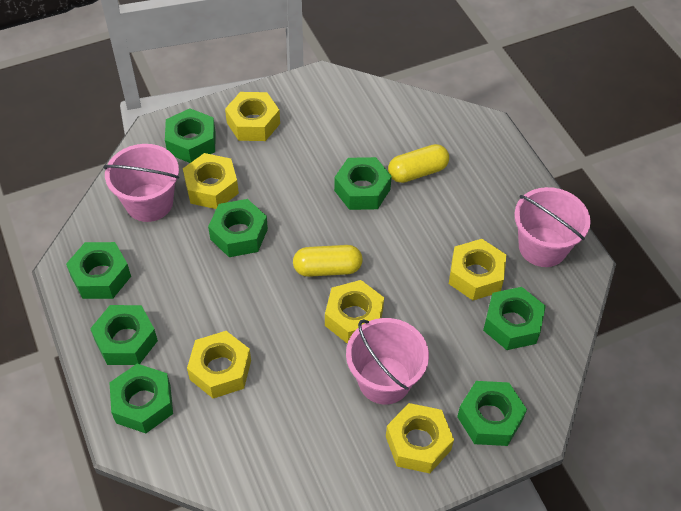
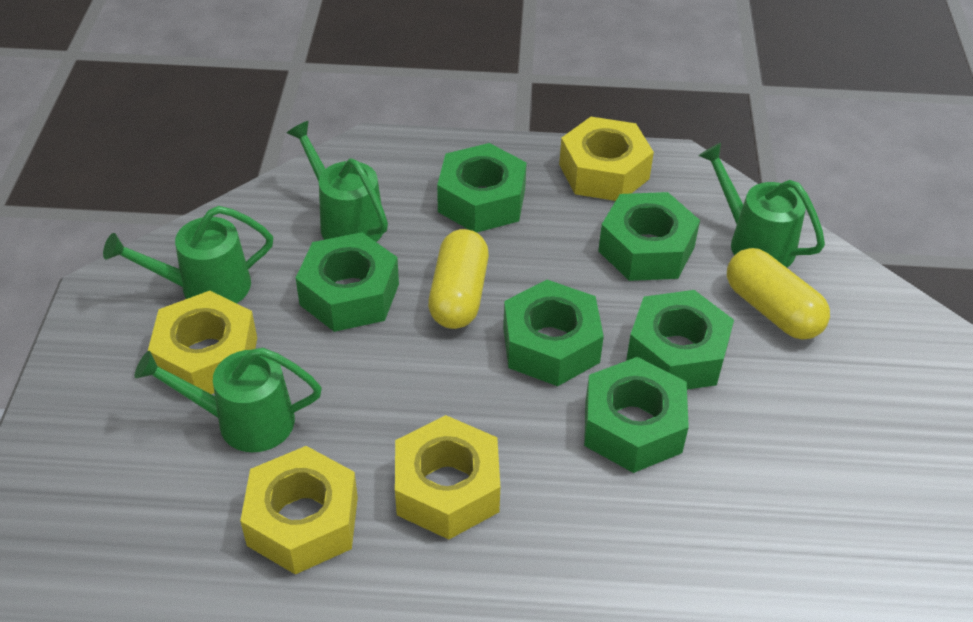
green nut: 8 -> 6
green watering can: 0 -> 4
pink bucket: 3 -> 0
yellow nut: 6 -> 4

